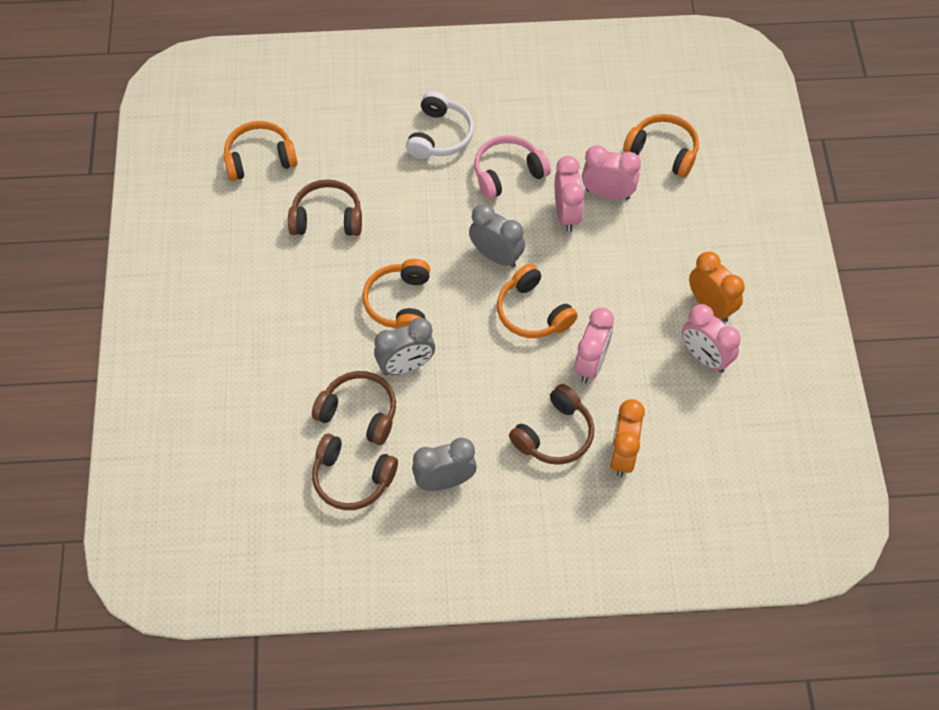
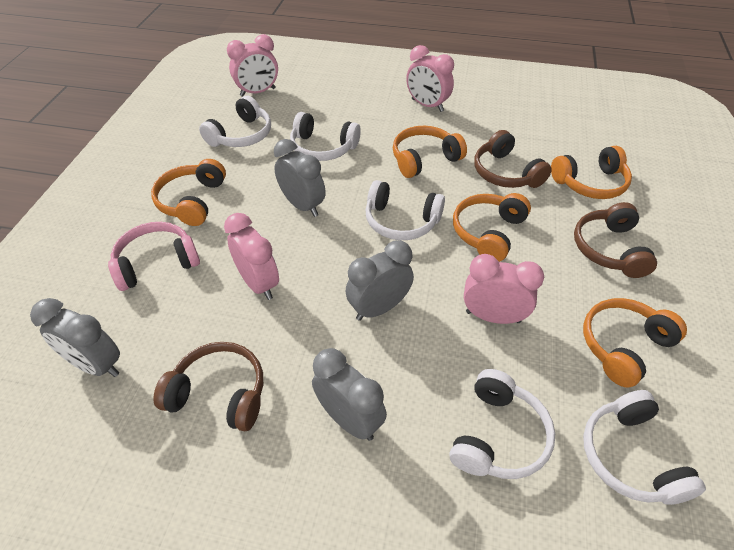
brown headphones: 4 -> 3
grey clock: 3 -> 4
orange clock: 2 -> 0
orange headphones: 4 -> 5
white headphones: 1 -> 5

